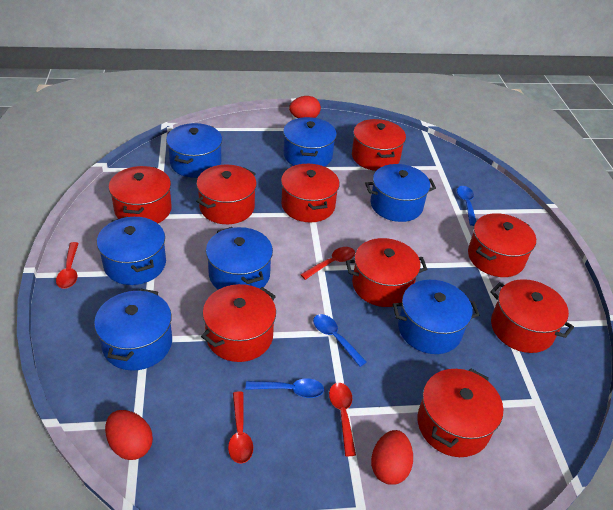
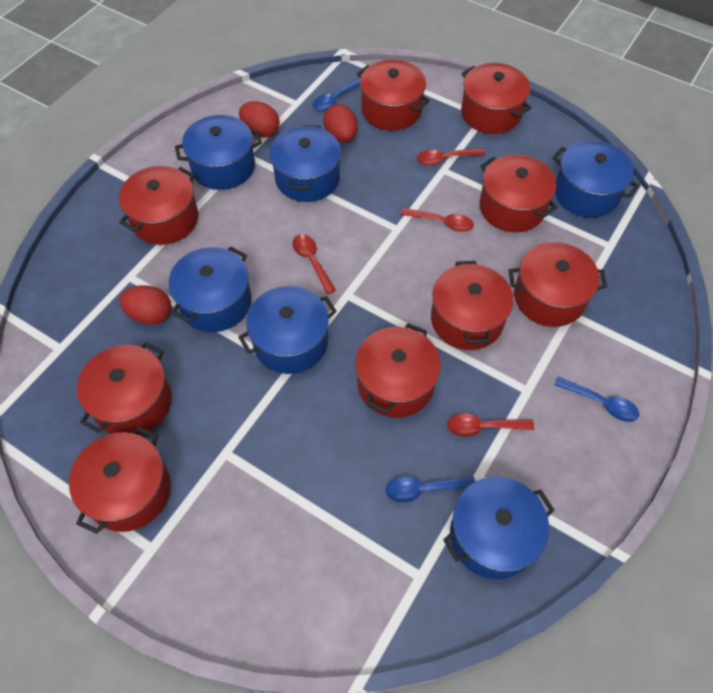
blue pot: 7 -> 6

